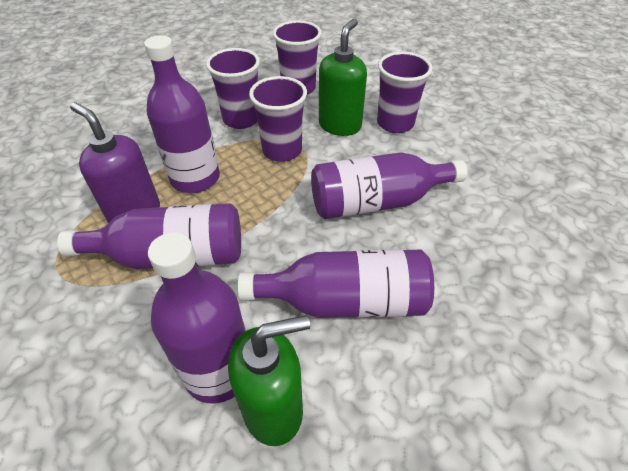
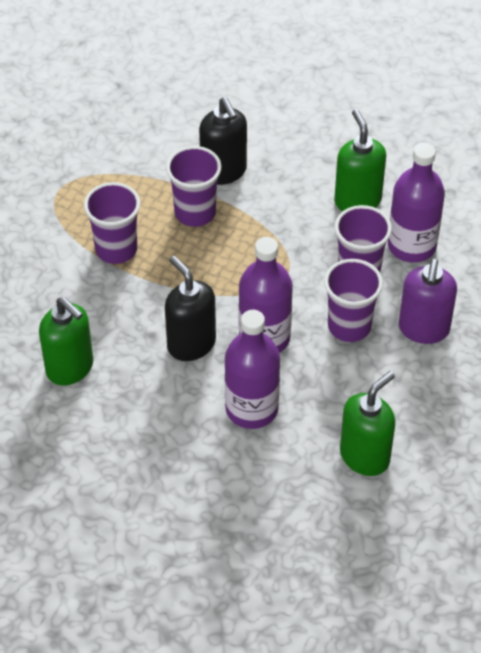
black soap dispenser: 0 -> 2
green soap dispenser: 2 -> 3
purple bottle: 5 -> 3

